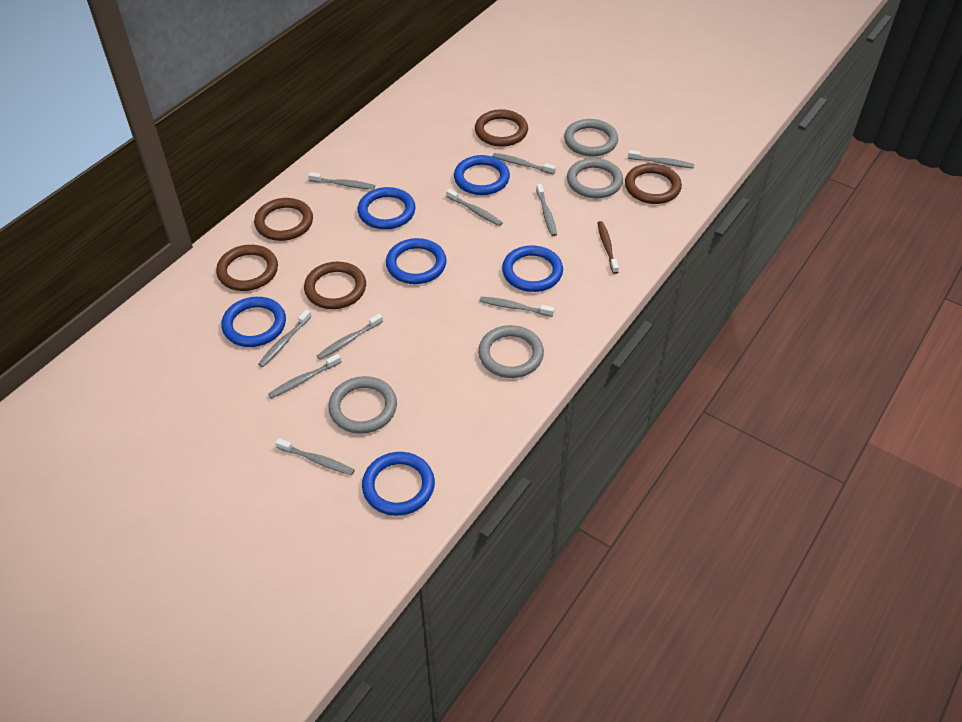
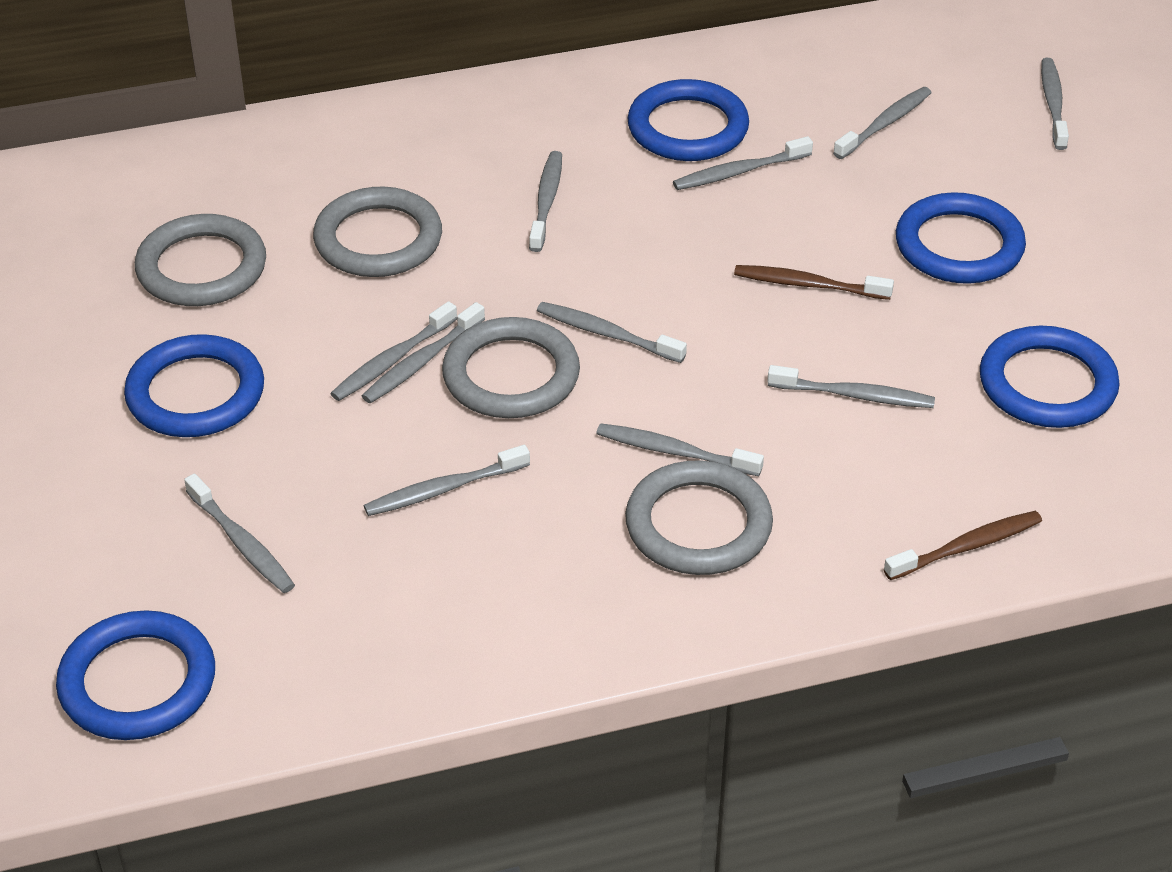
blue ring: 6 -> 5
brown ring: 5 -> 0
brown toothbrush: 1 -> 2
grey toothbrush: 10 -> 11

